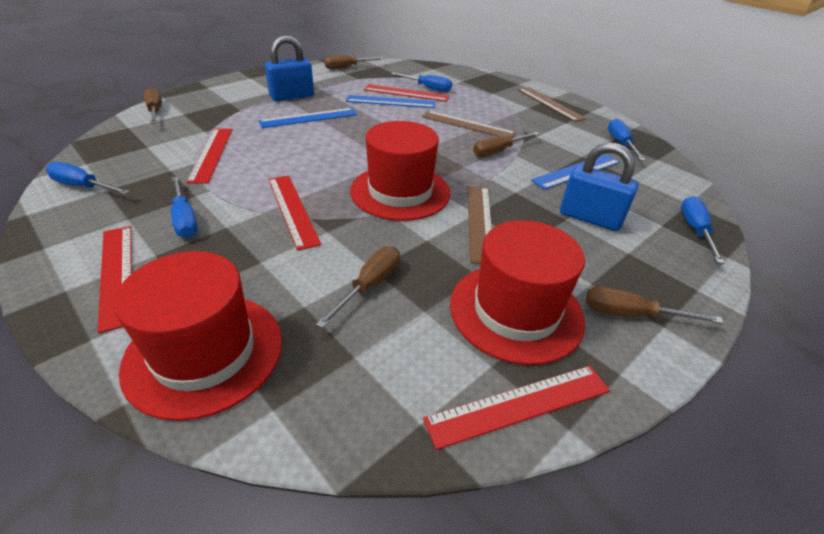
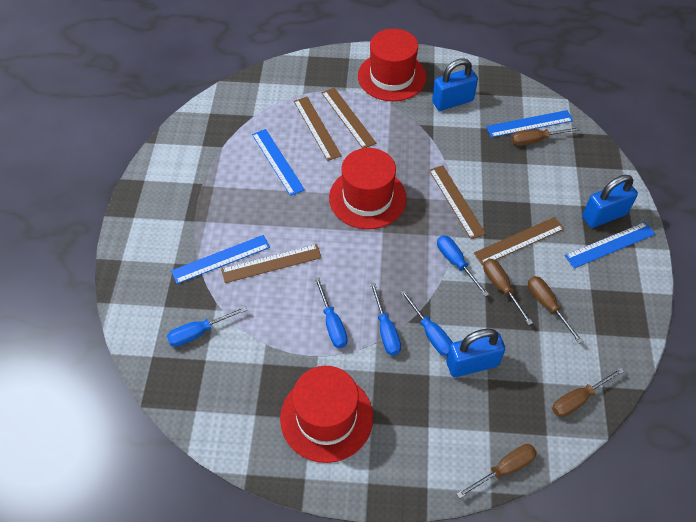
blue padlock: 2 -> 3
blue ruler: 3 -> 4
brown ruler: 3 -> 5
red ruler: 5 -> 0

